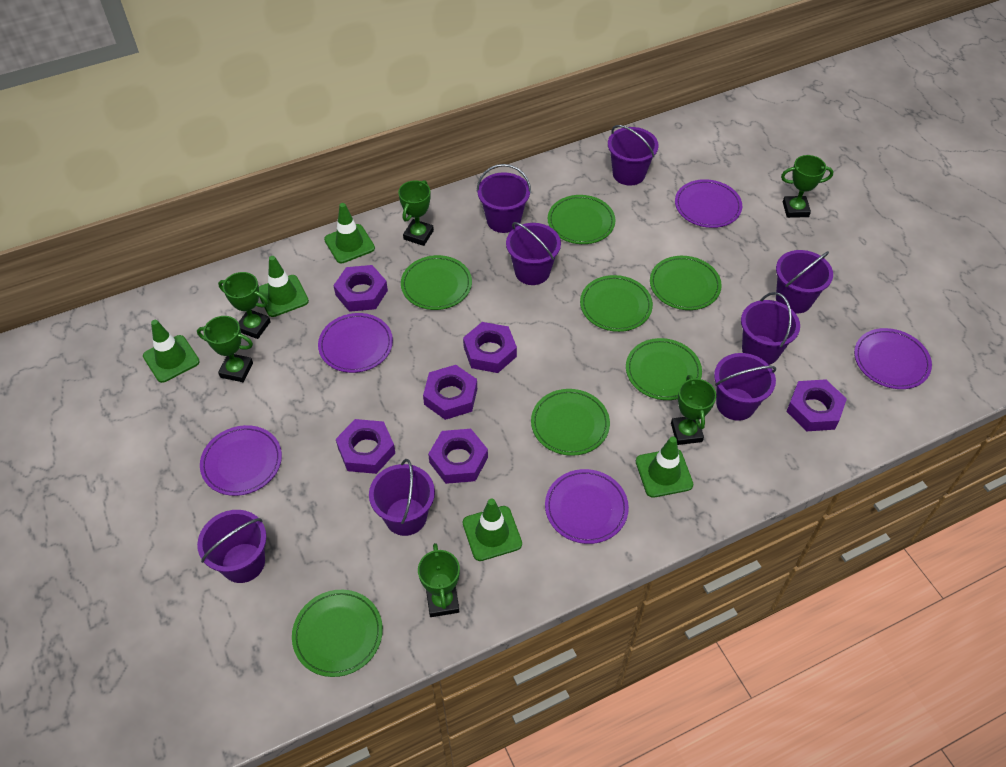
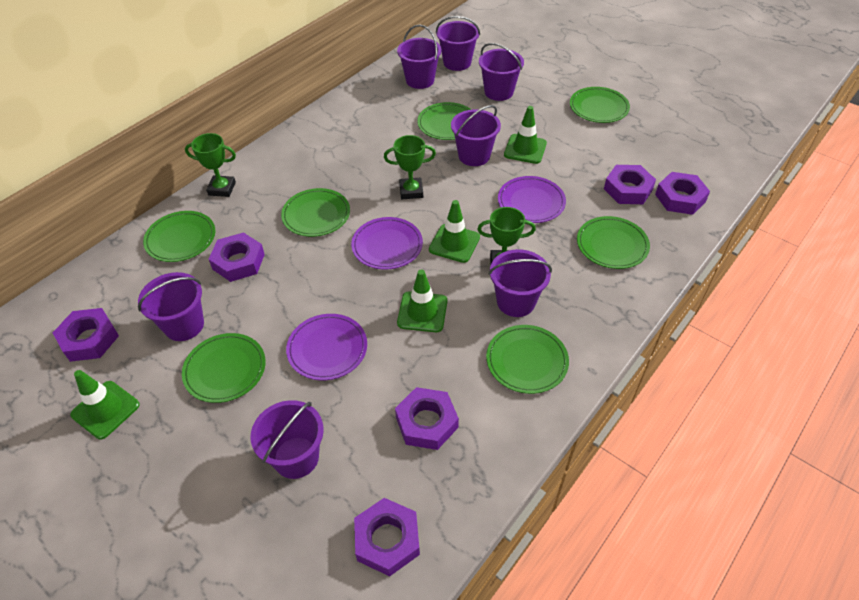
green traffic cone: 5 -> 4
green trophy: 6 -> 3
purple bucket: 8 -> 7
purple plate: 5 -> 3

